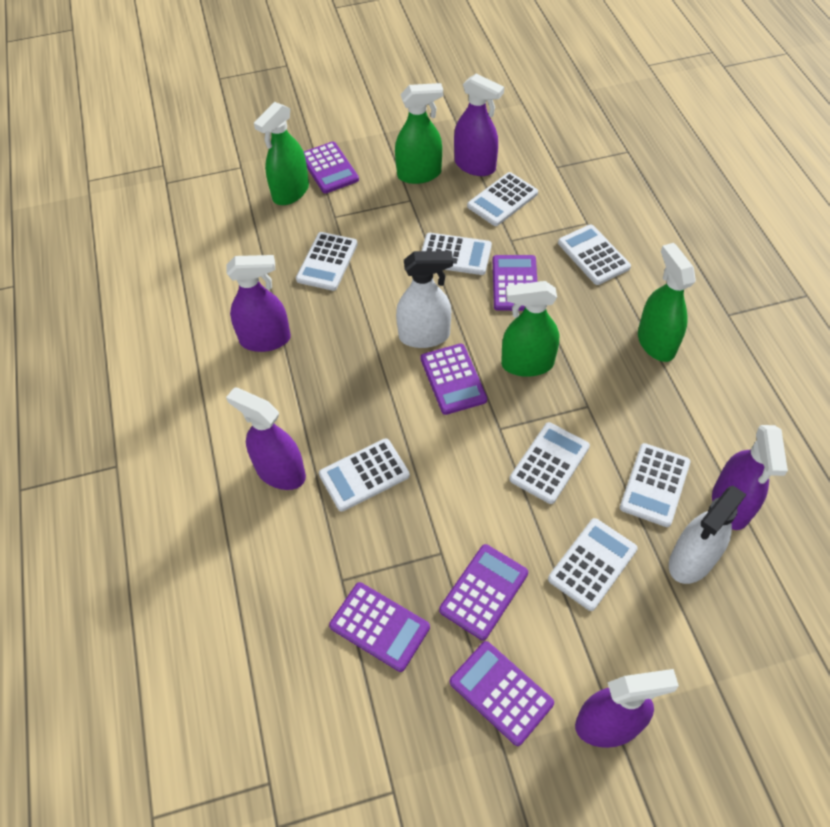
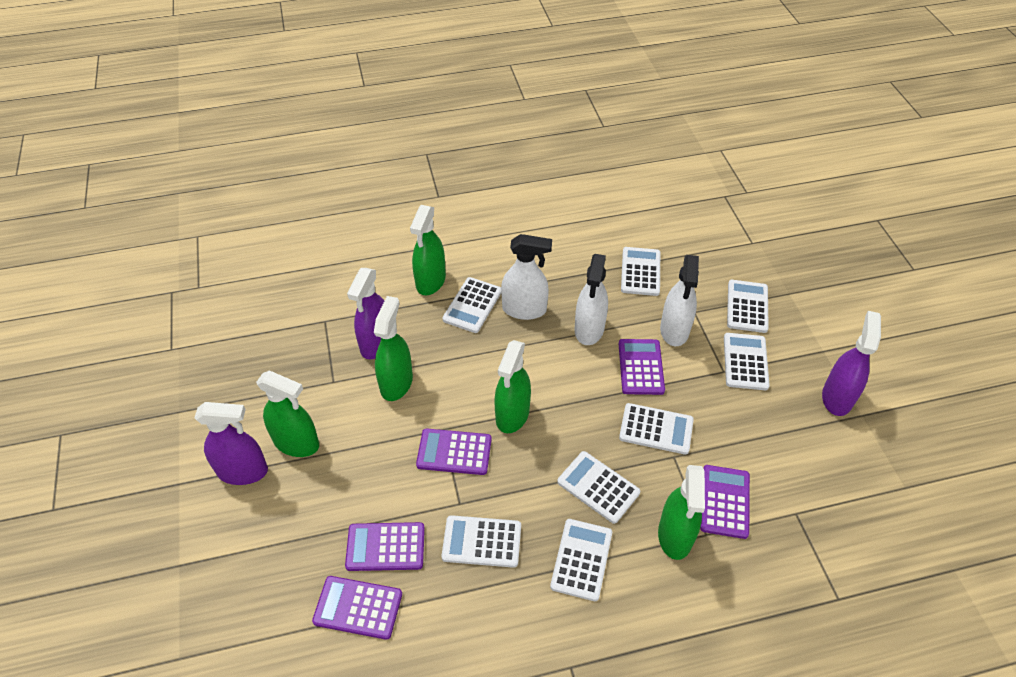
green spray bottle: 4 -> 5
purple calculator: 6 -> 5
purple spray bottle: 5 -> 3
white spray bottle: 2 -> 3

